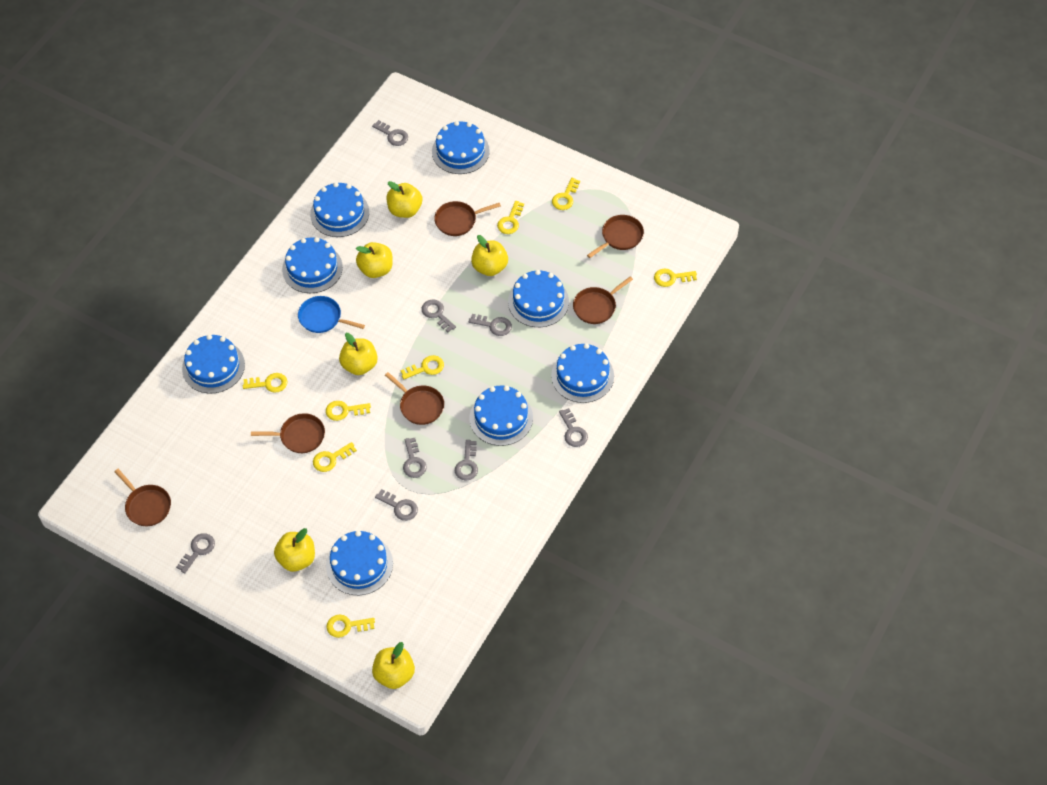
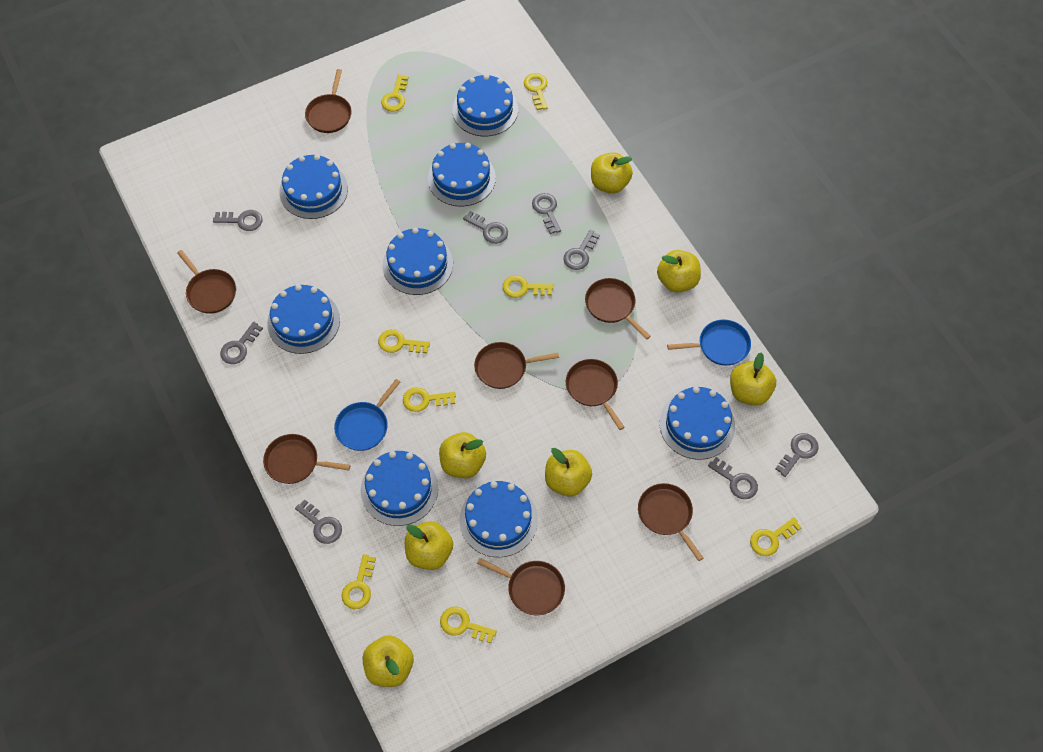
blue pan: 1 -> 2
brown pan: 6 -> 8
yellow apple: 6 -> 7

